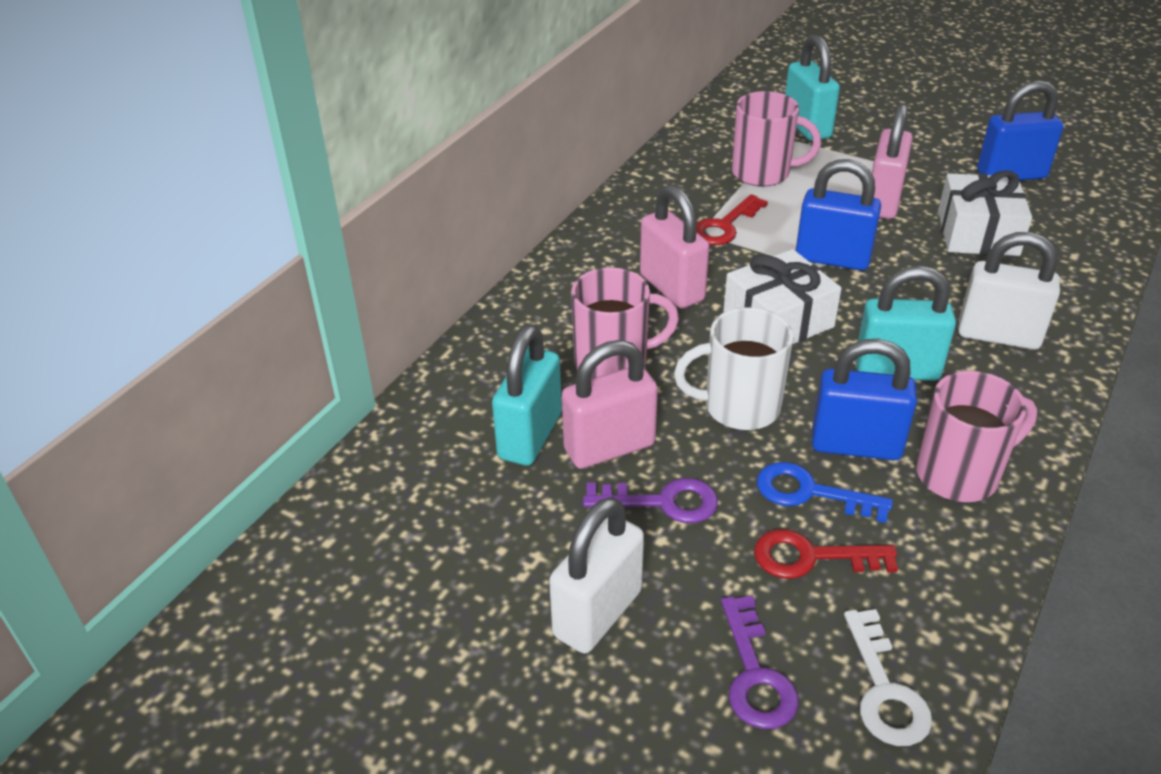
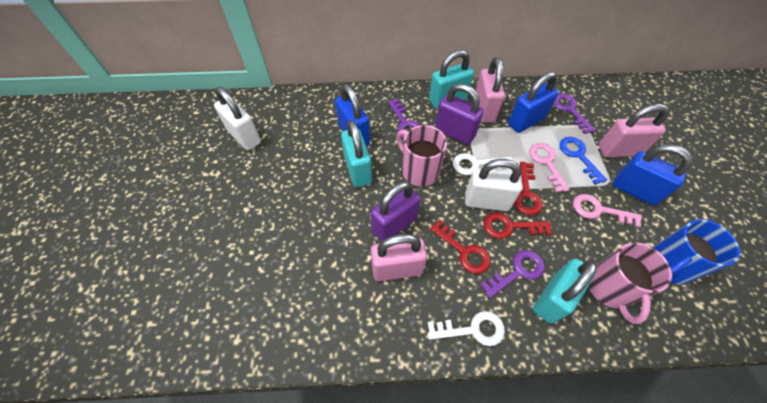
blue mug: 0 -> 1
pink key: 0 -> 2
pink mug: 3 -> 2
purple key: 2 -> 3
purple padlock: 0 -> 2
red key: 2 -> 3
white gift: 2 -> 0
white key: 1 -> 2
white mug: 1 -> 0

